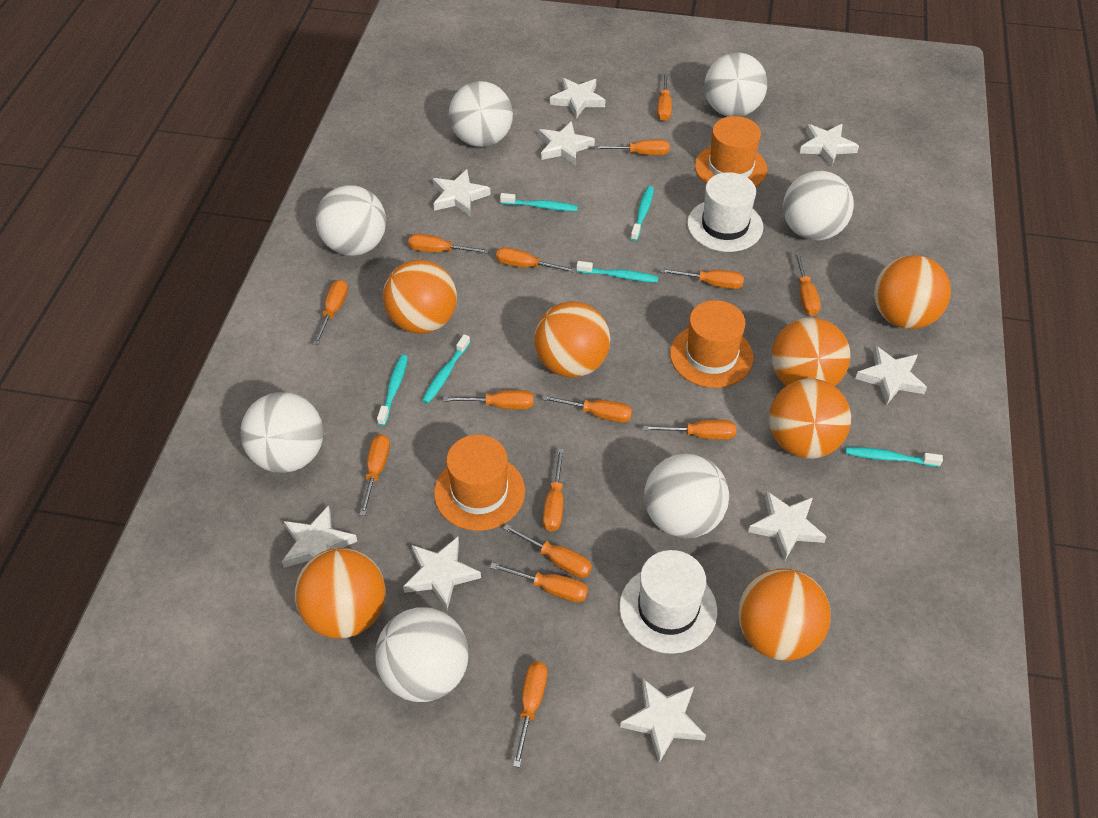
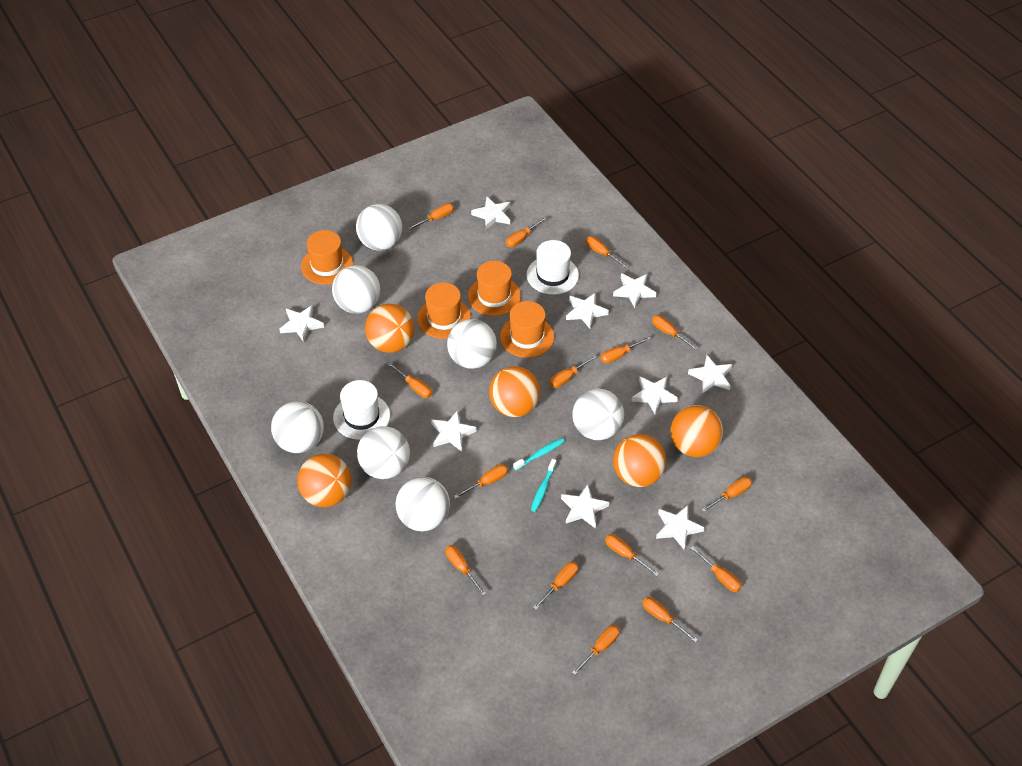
orange ball: 7 -> 5
orange hat: 3 -> 4
turquoise toothbrush: 6 -> 2

